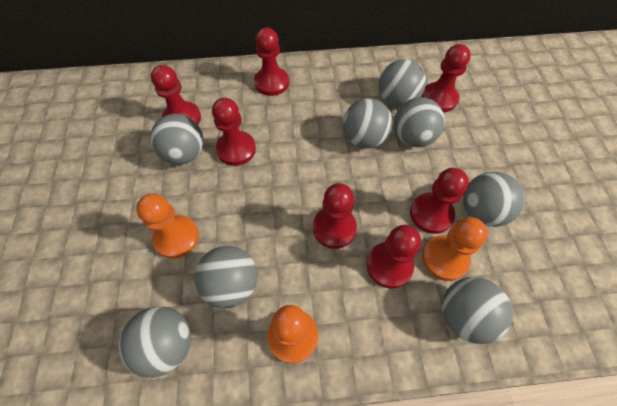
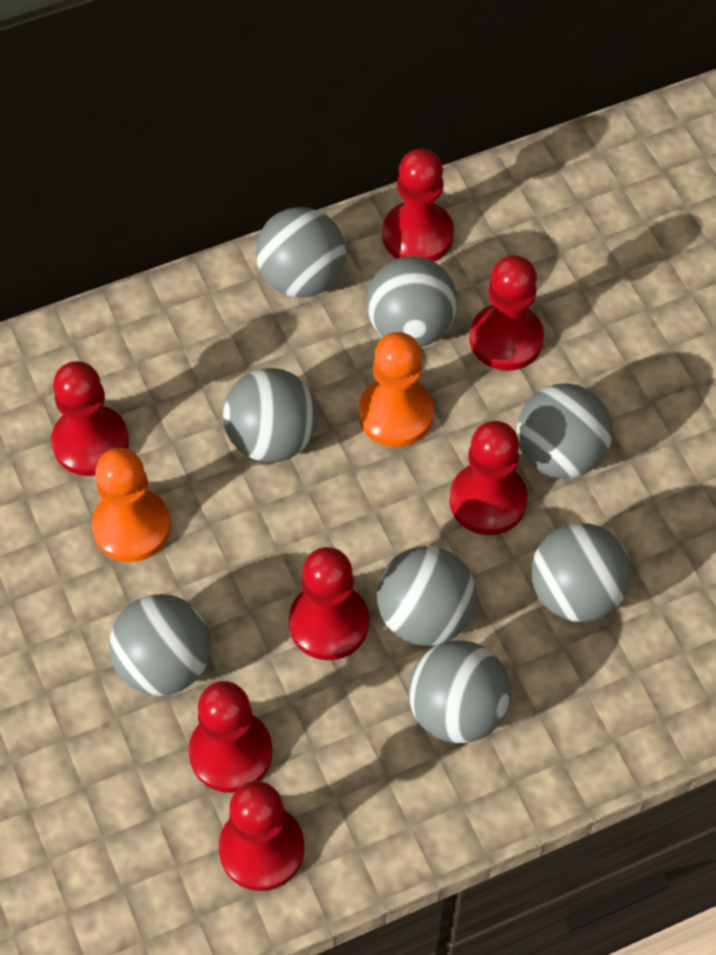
orange pawn: 3 -> 2

